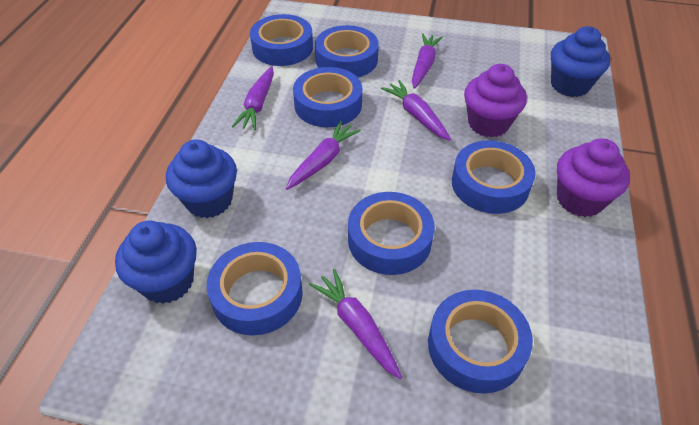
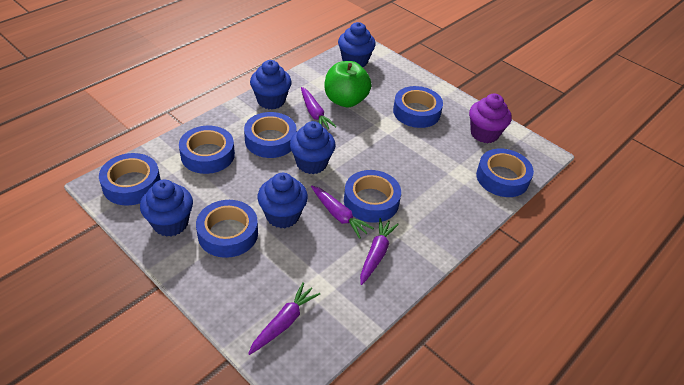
blue cupcake: 3 -> 5
green apple: 0 -> 1
purple carrot: 5 -> 4
purple cupcake: 2 -> 1

